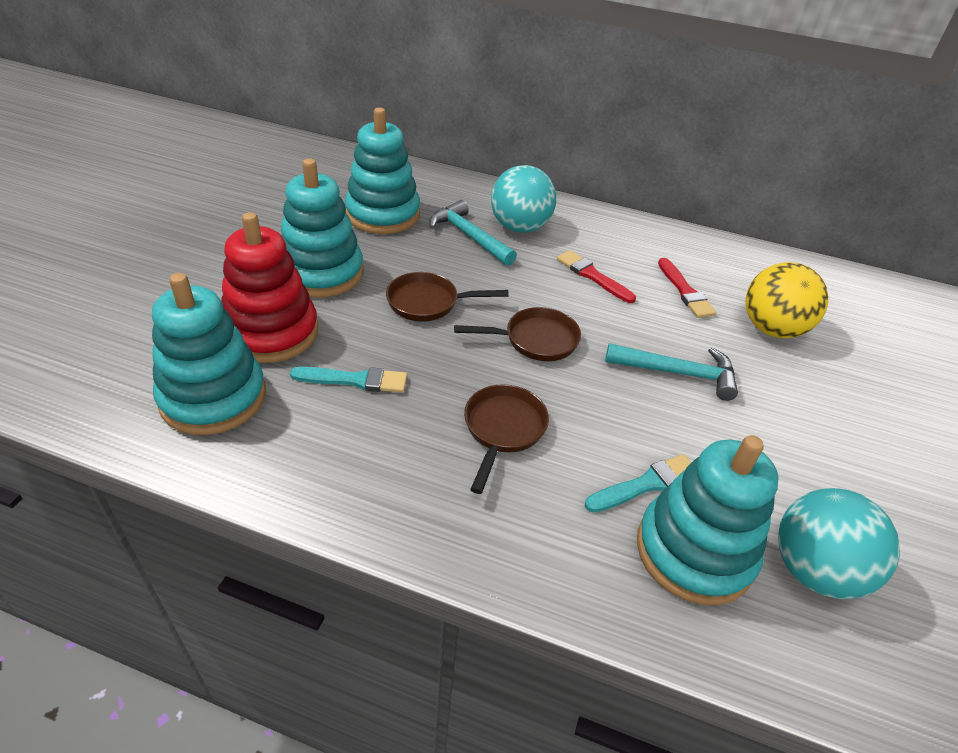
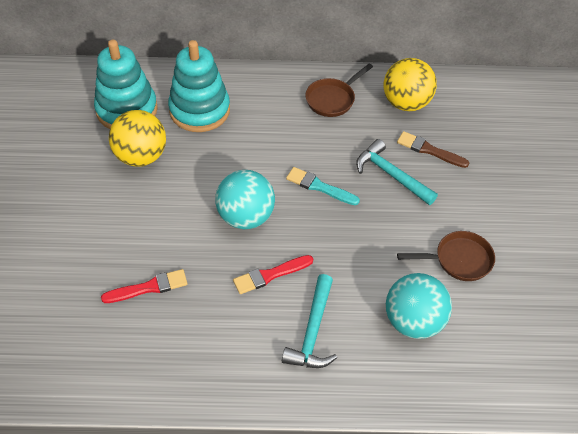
brown brush: 0 -> 1
brown pan: 3 -> 2
red stacking toy: 1 -> 0
turquoise brush: 2 -> 1
turquoise stacking toy: 4 -> 2
yellow ball: 1 -> 2

